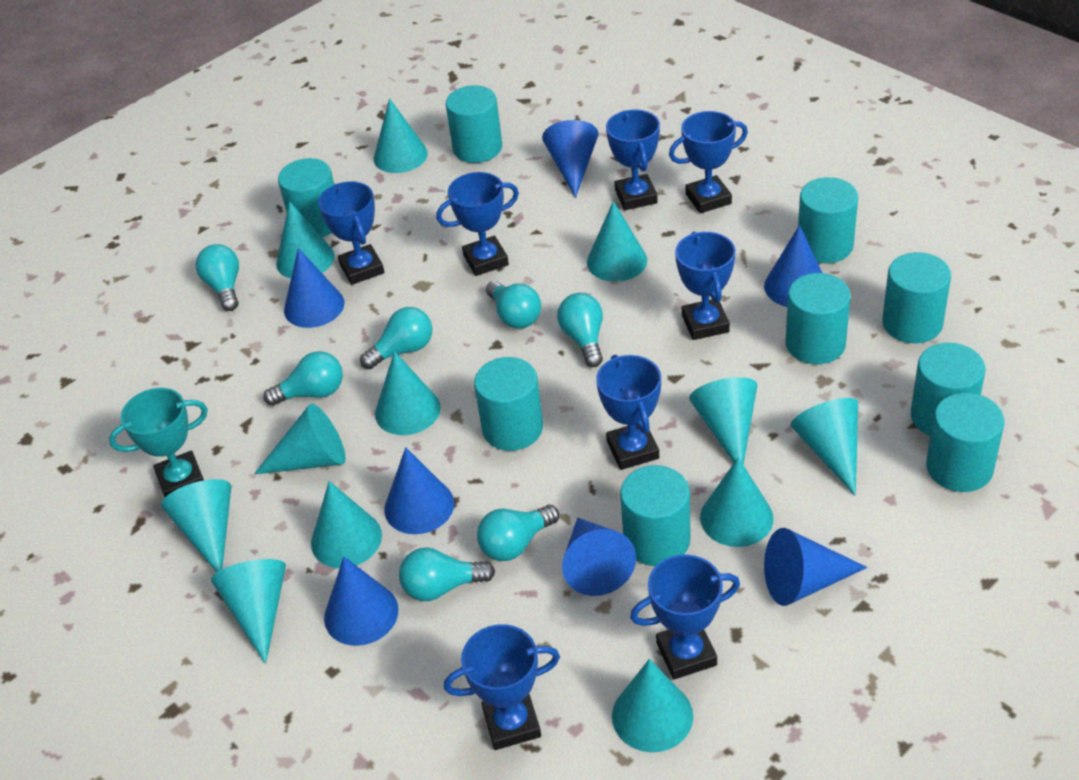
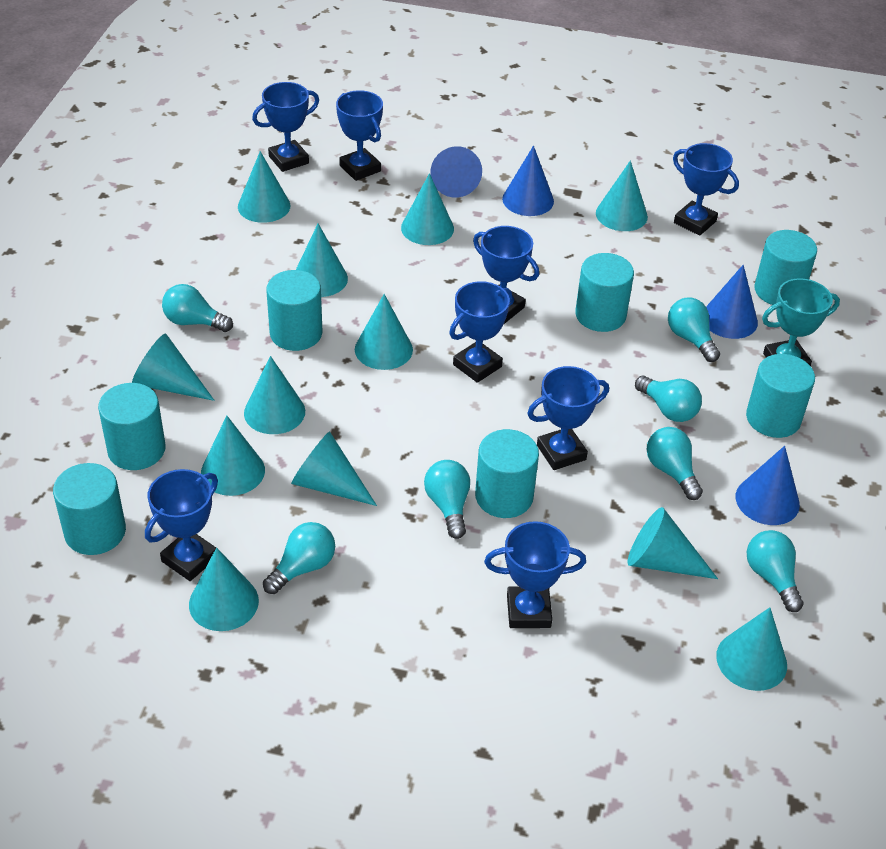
blue cone: 7 -> 4
turquoise cylinder: 9 -> 7

